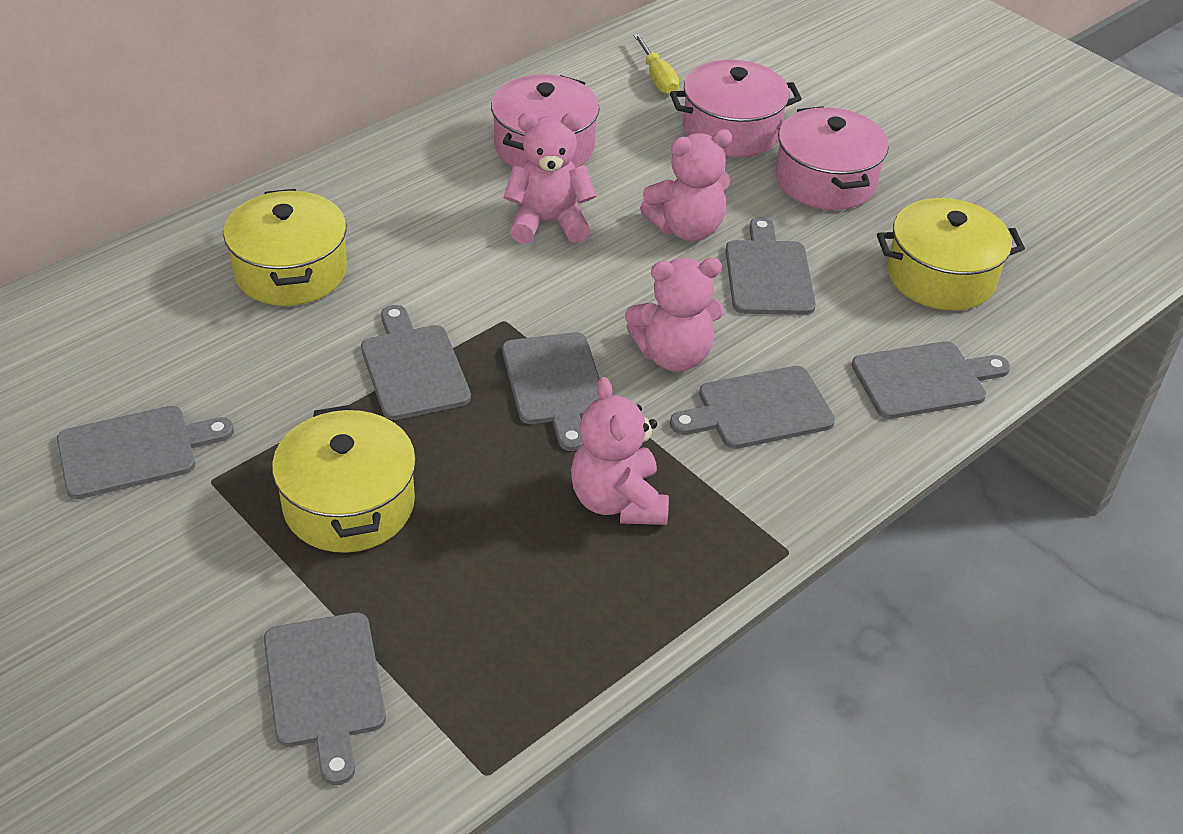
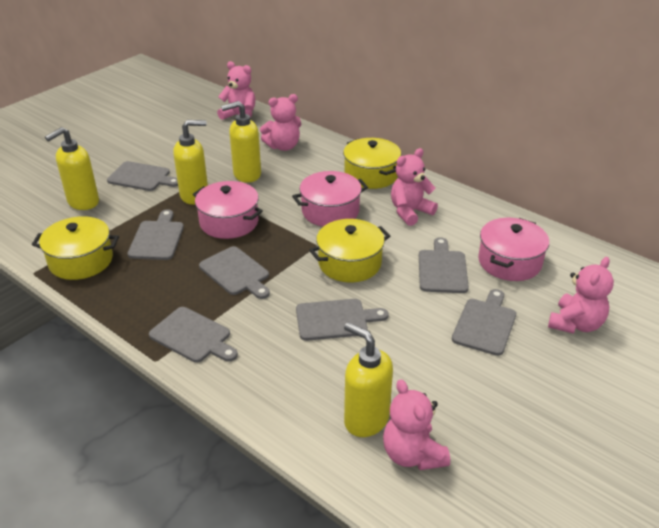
pink teddy bear: 4 -> 5
yellow screwdriver: 1 -> 0
yellow soap dispenser: 0 -> 4

